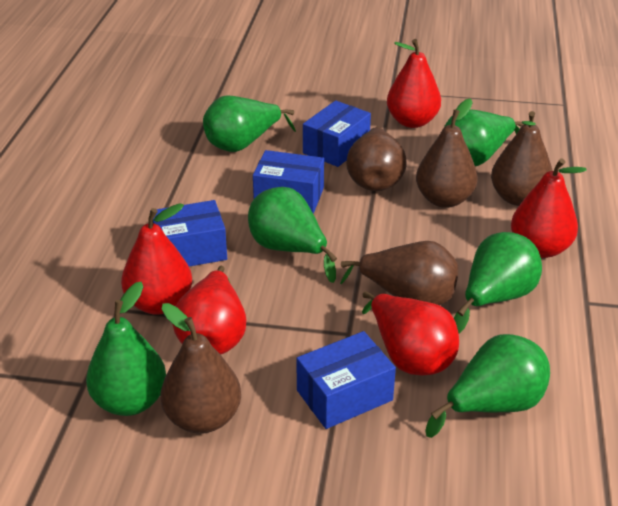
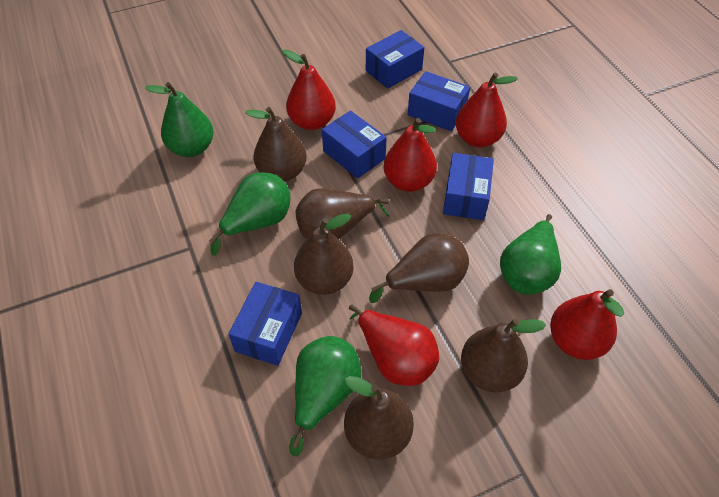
blue box: 4 -> 5
brown pear: 5 -> 6
green pear: 6 -> 4

